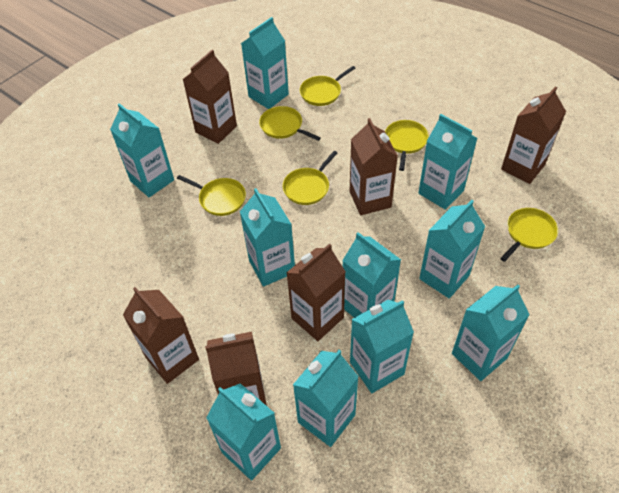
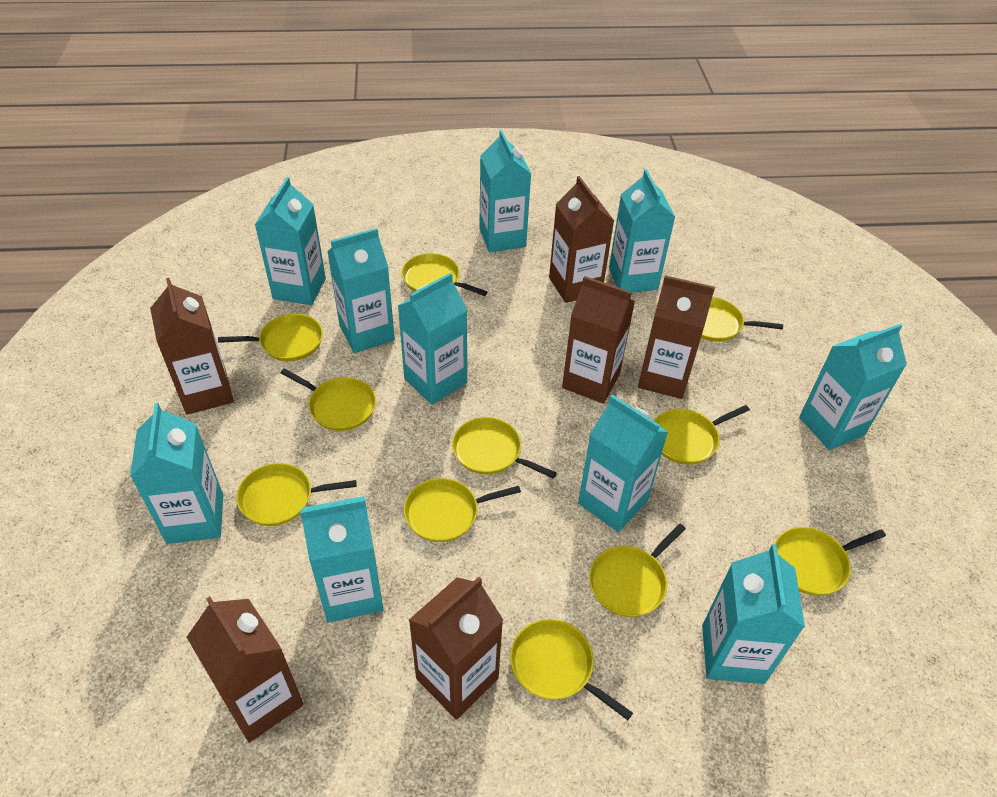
yellow pan: 6 -> 11

